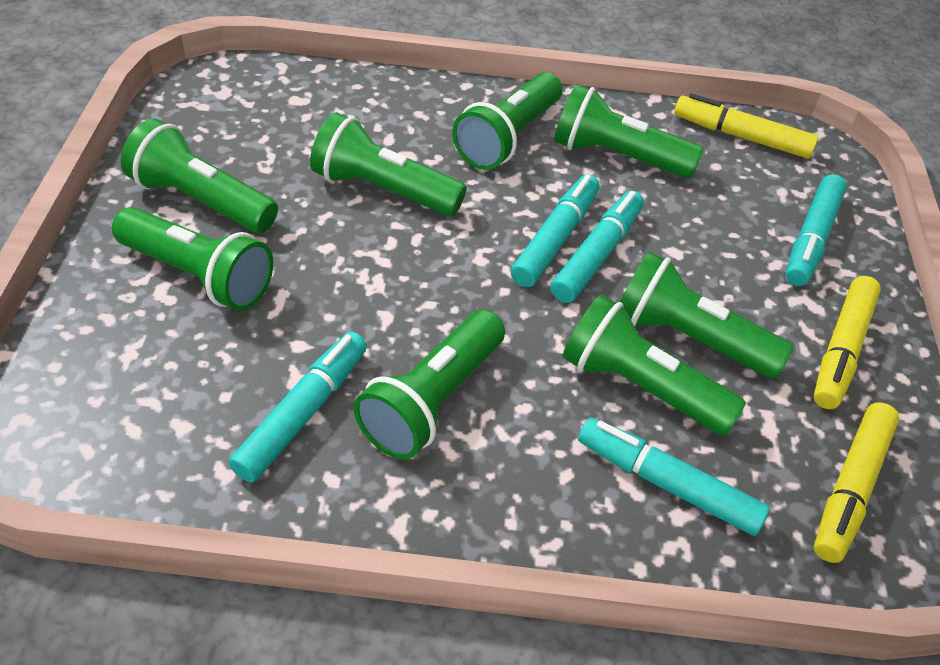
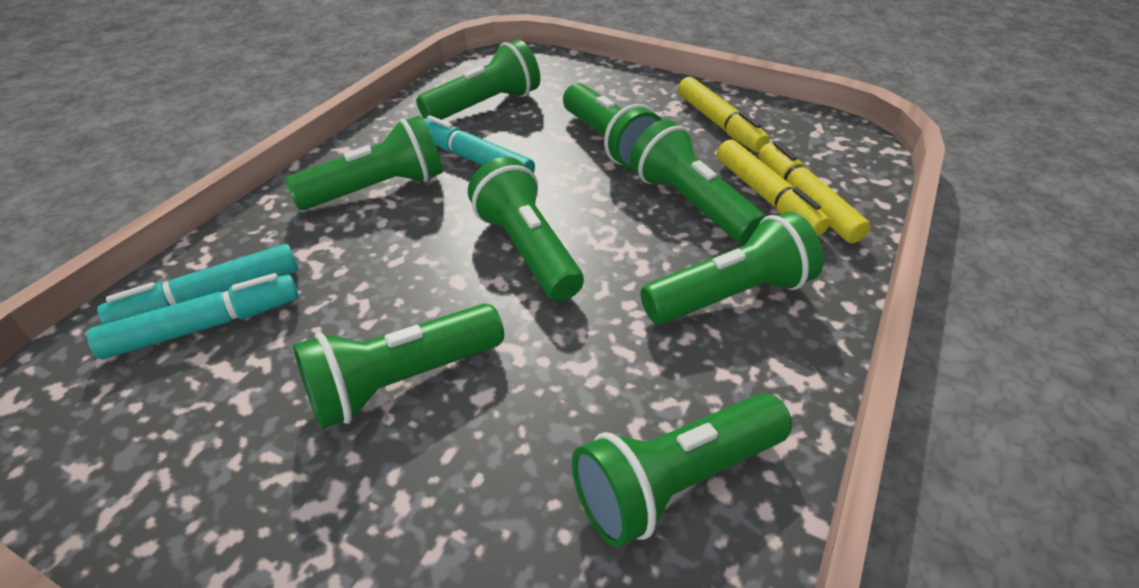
turquoise marker: 5 -> 3

